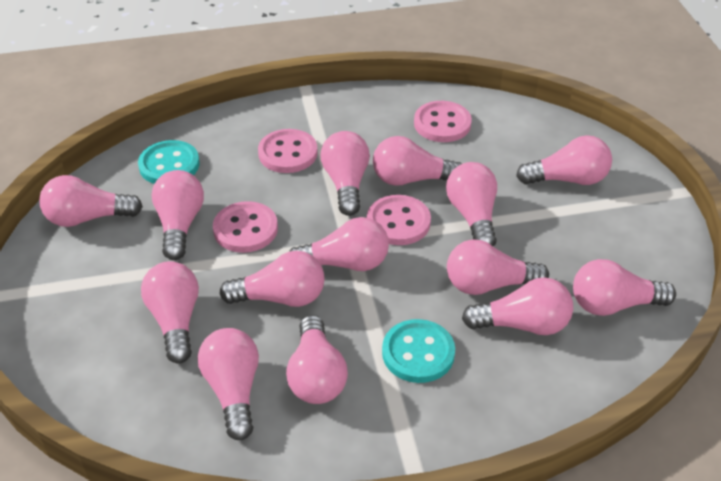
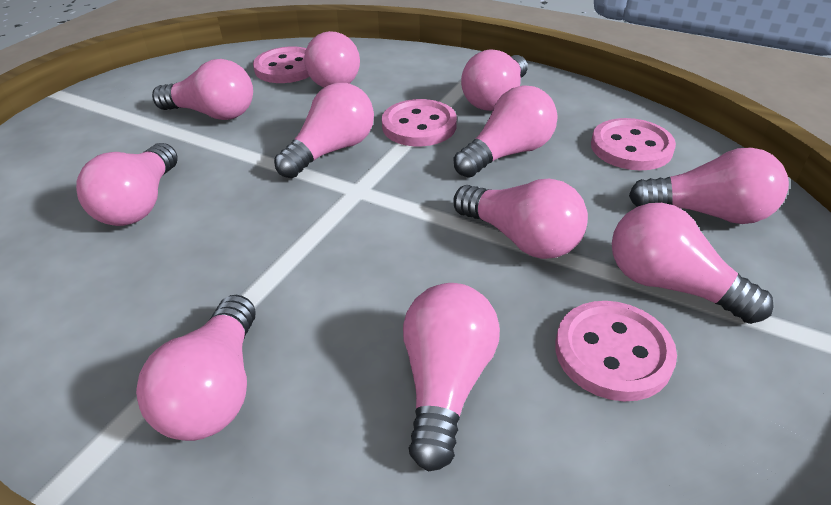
pink light bulb: 14 -> 11
turquoise button: 2 -> 0

